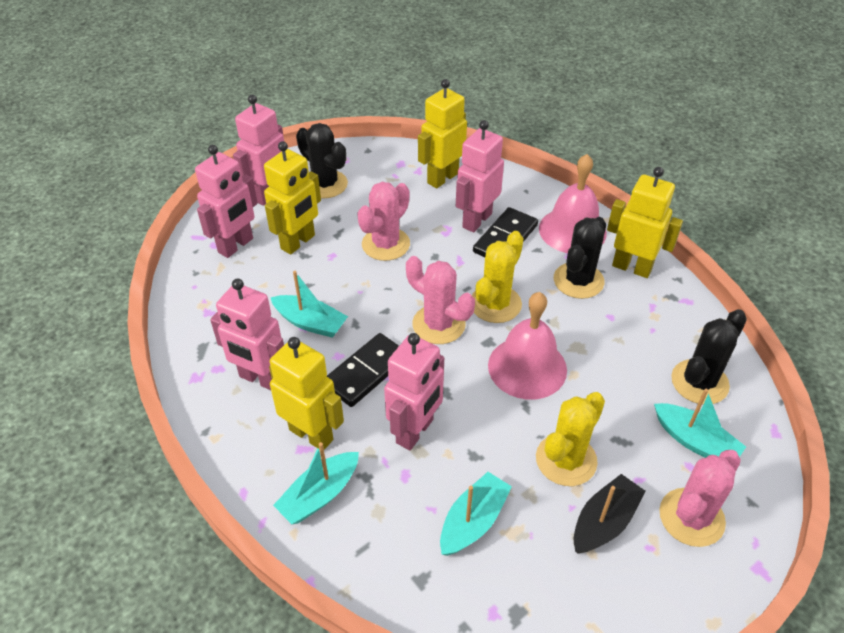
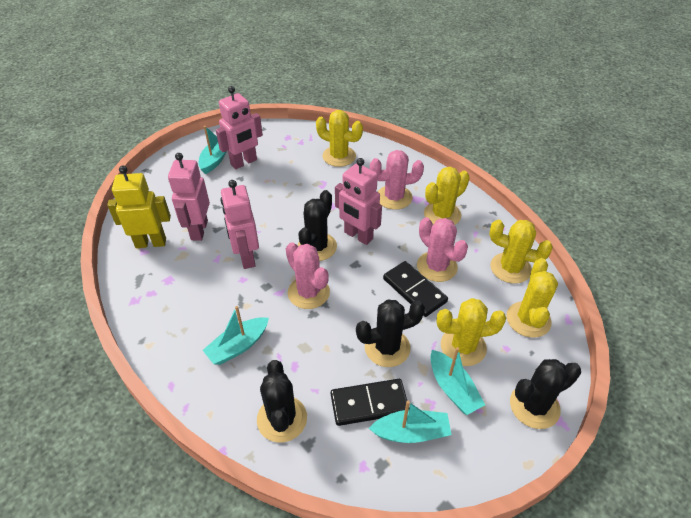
black boat: 1 -> 0
black cactus: 3 -> 4
pink bell: 2 -> 0
pink robot: 5 -> 4
yellow cactus: 2 -> 5
yellow robot: 4 -> 1

